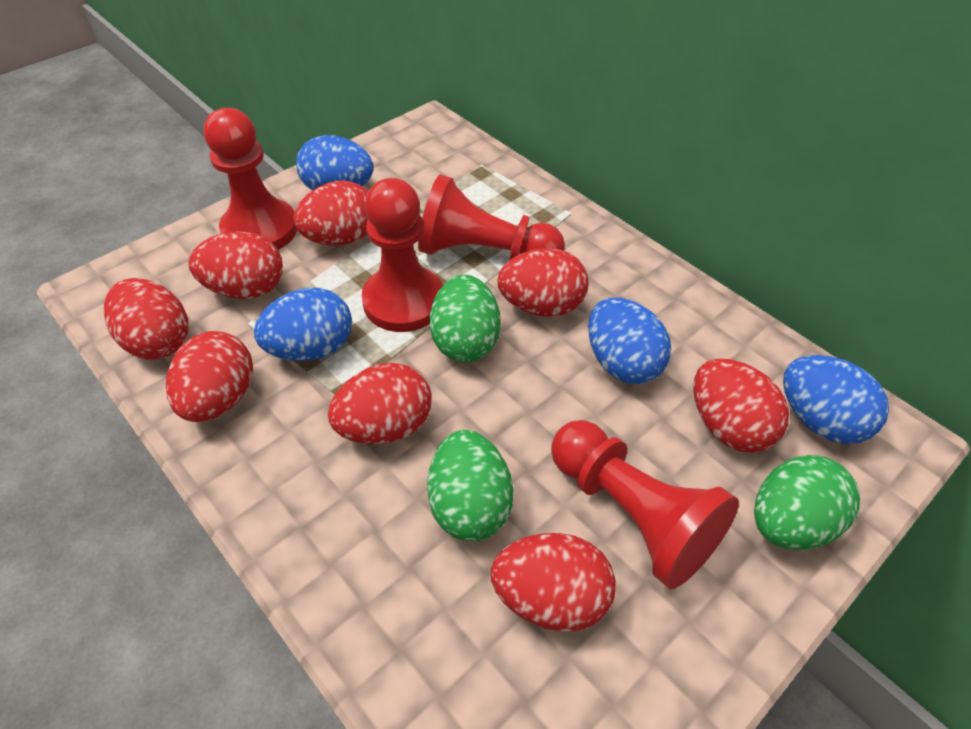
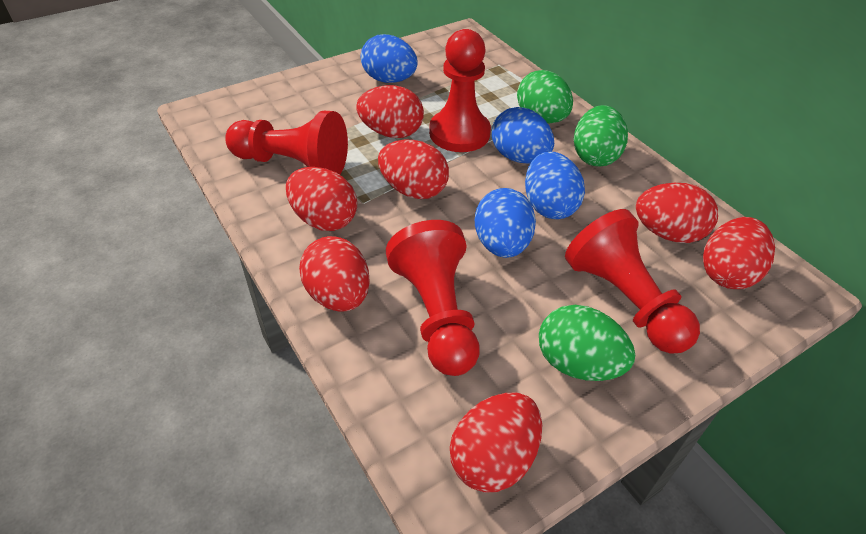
red egg: 8 -> 7

